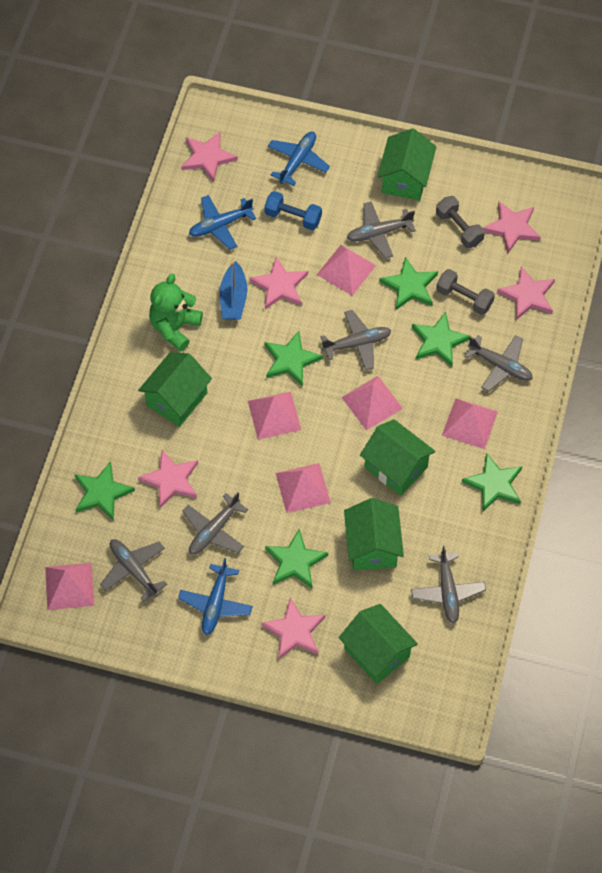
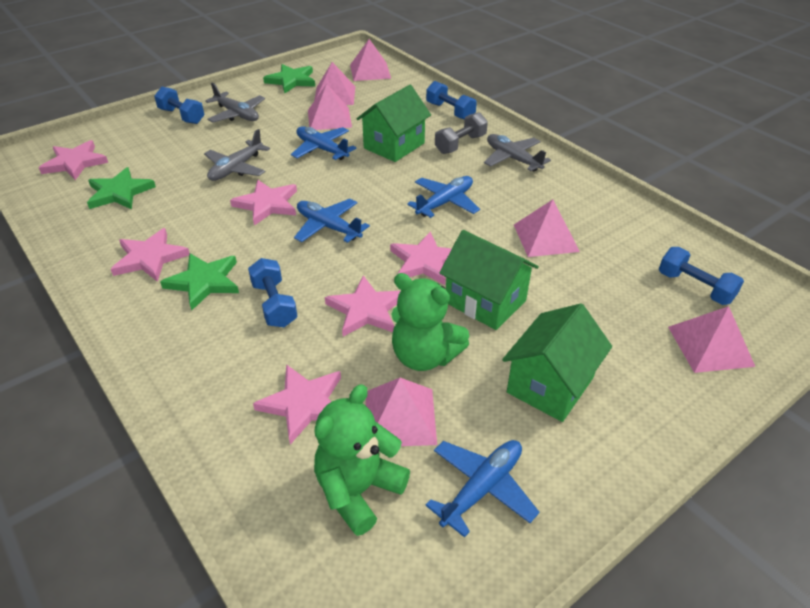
blue boat: 1 -> 0
blue dumbbell: 1 -> 4
blue plane: 3 -> 4
green house: 5 -> 3
green star: 6 -> 3
green teddy bear: 1 -> 2
grey dumbbell: 2 -> 1
grey plane: 6 -> 3

